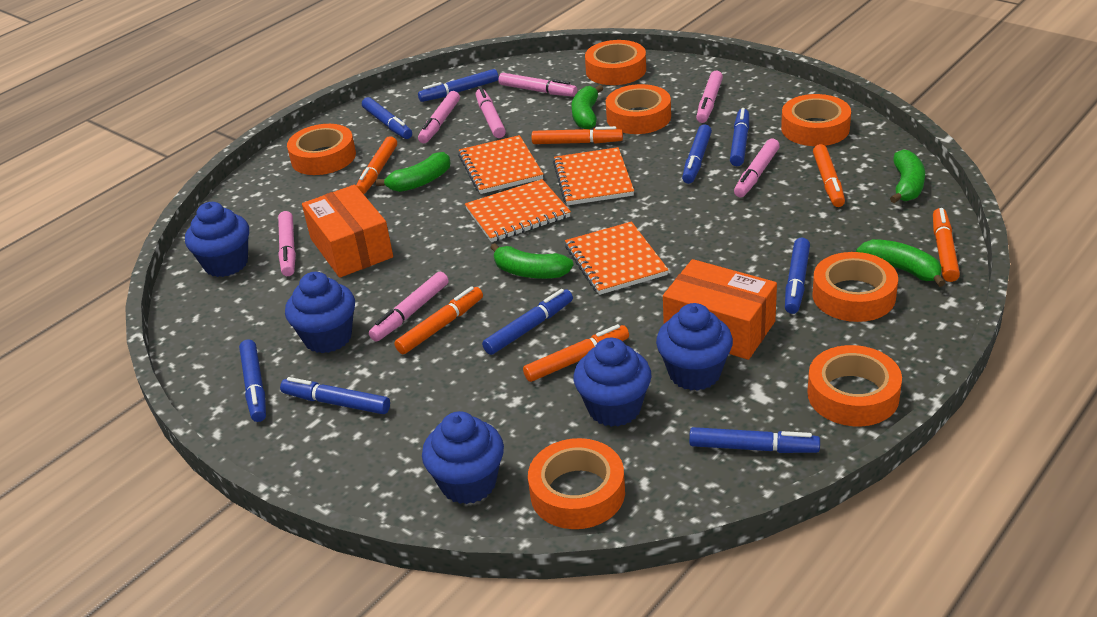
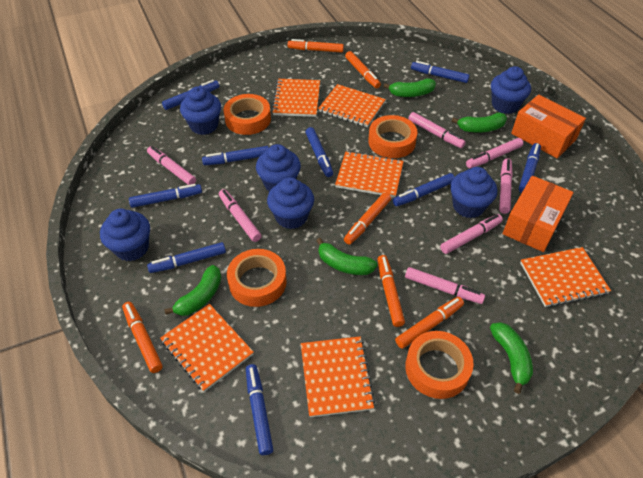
blue cupcake: 5 -> 6
orange notebook: 4 -> 6
orange tape: 7 -> 4

